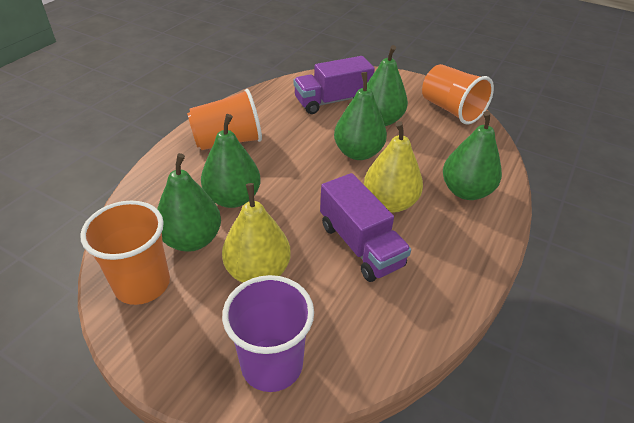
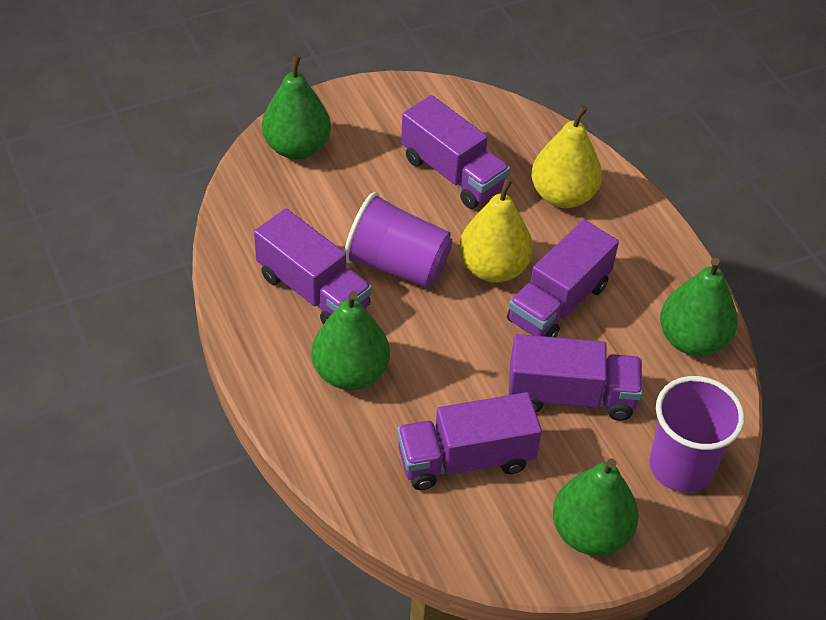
green pear: 5 -> 4
orange cup: 3 -> 0
purple cup: 1 -> 2
purple truck: 2 -> 5

